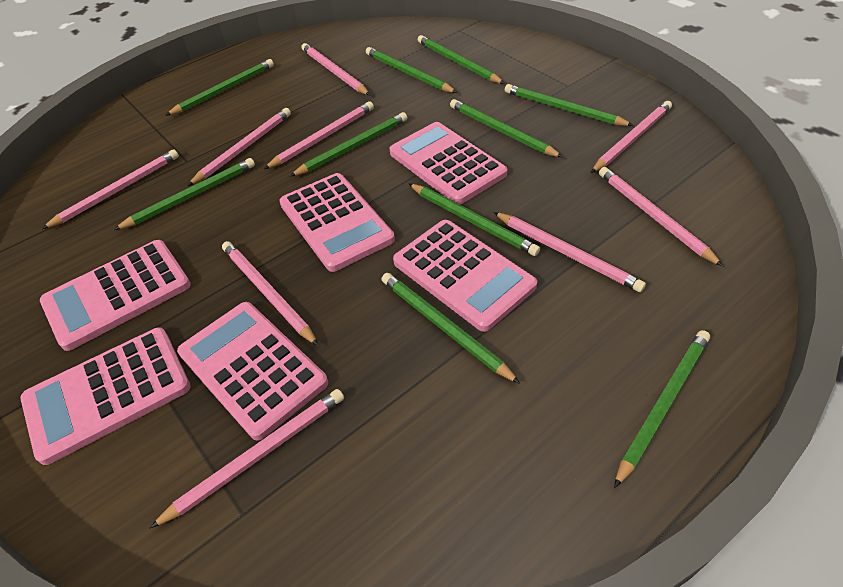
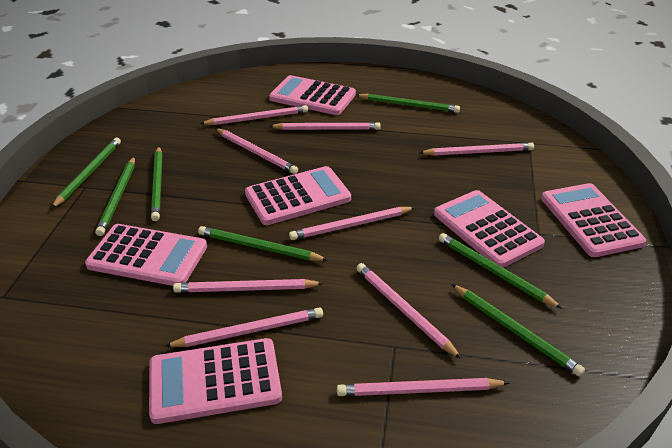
green pencil: 10 -> 7

